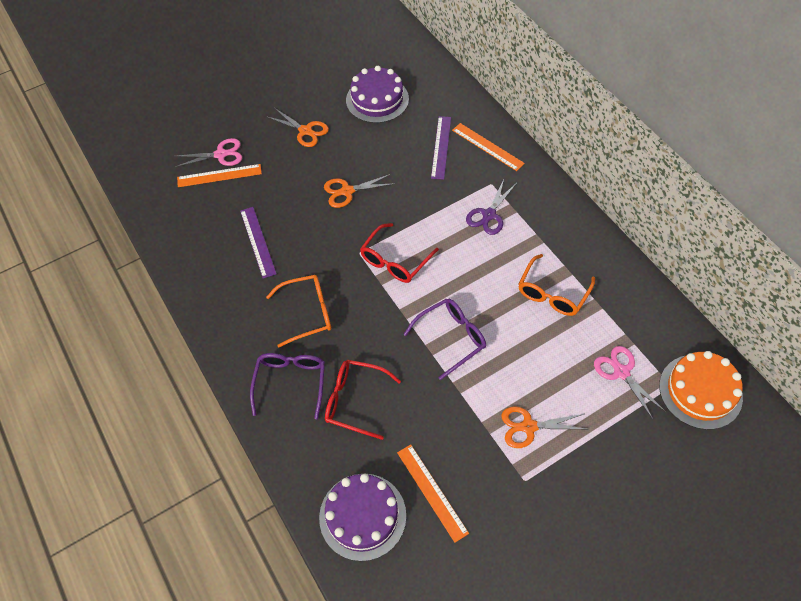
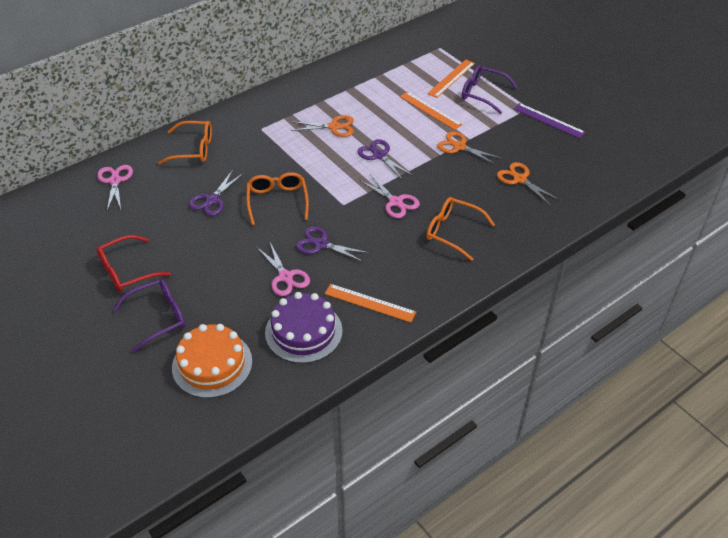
orange glasses: 2 -> 3
pink scissors: 2 -> 3
purple cake: 2 -> 1
purple ruler: 2 -> 1
purple scissors: 1 -> 3
red glasses: 2 -> 1

